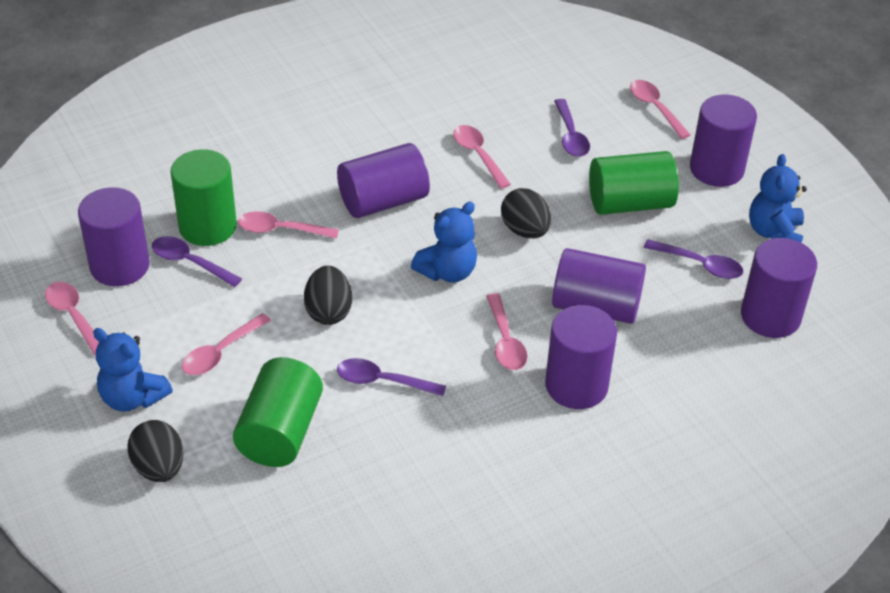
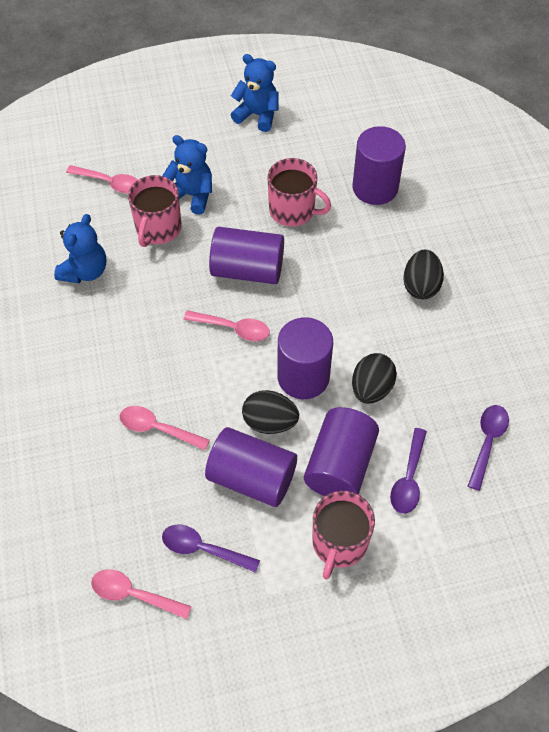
green cylinder: 3 -> 0
pink mug: 0 -> 3
pink spoon: 6 -> 4
purple cylinder: 6 -> 5
purple spoon: 4 -> 3

